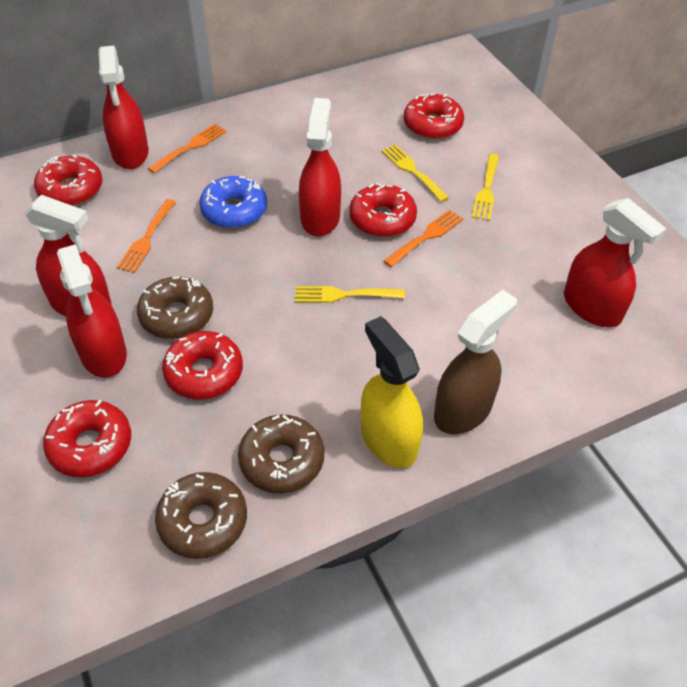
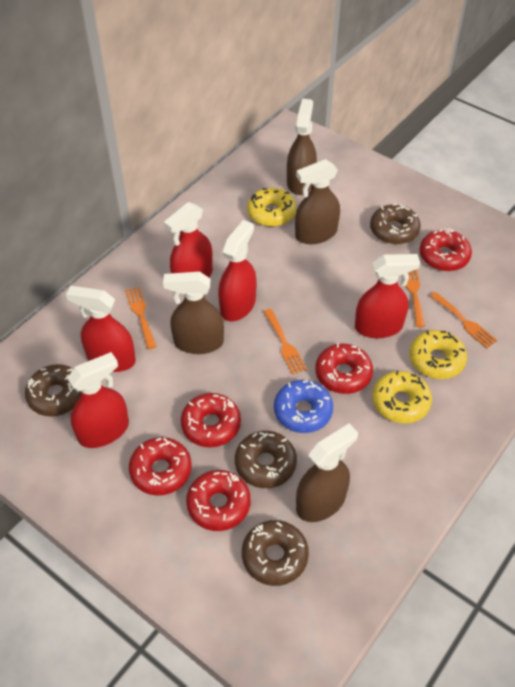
brown donut: 3 -> 4
brown spray bottle: 1 -> 4
orange fork: 3 -> 4
yellow donut: 0 -> 3
yellow fork: 3 -> 0
yellow spray bottle: 1 -> 0

